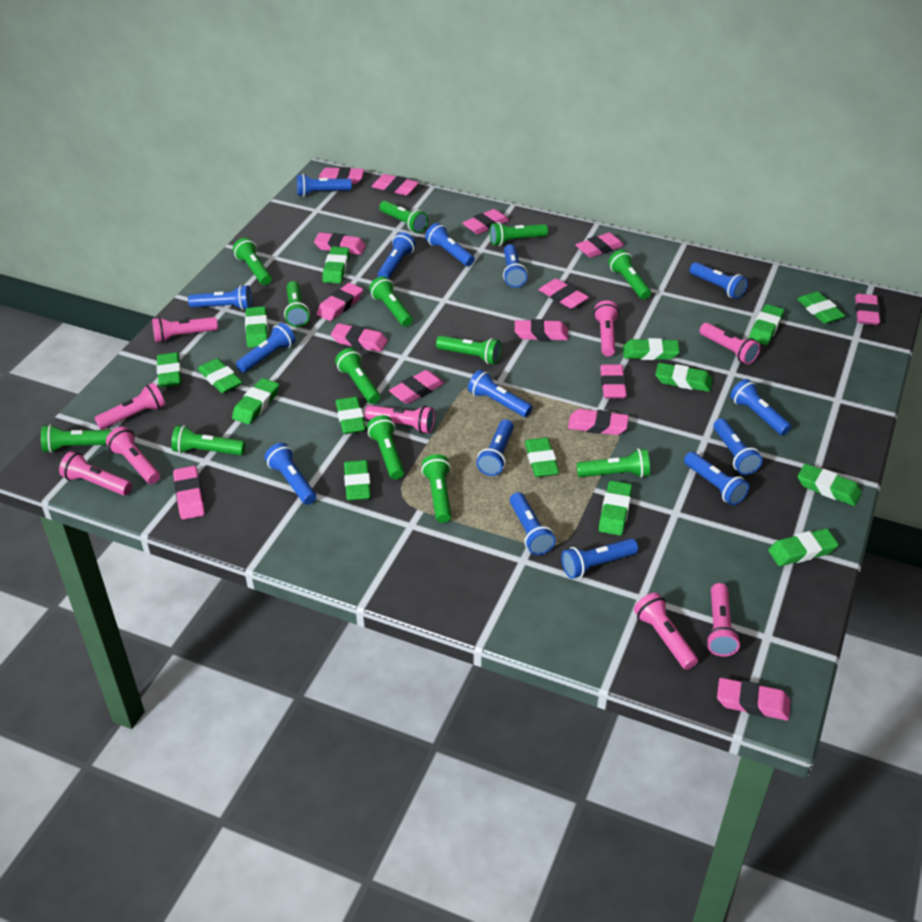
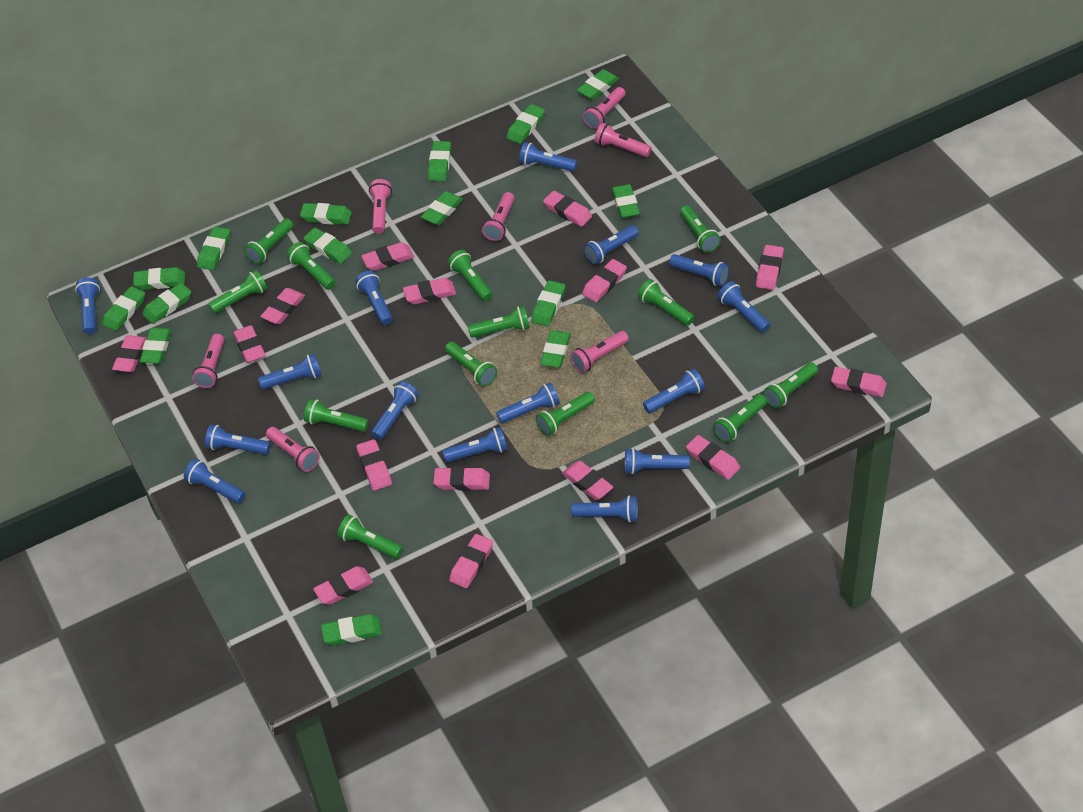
pink flashlight: 9 -> 7

